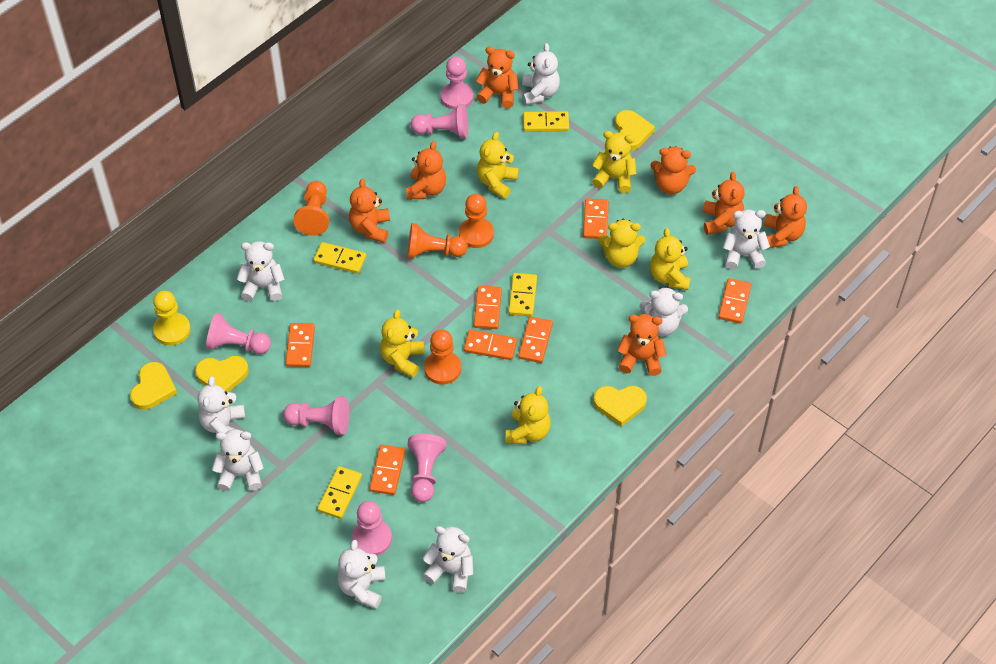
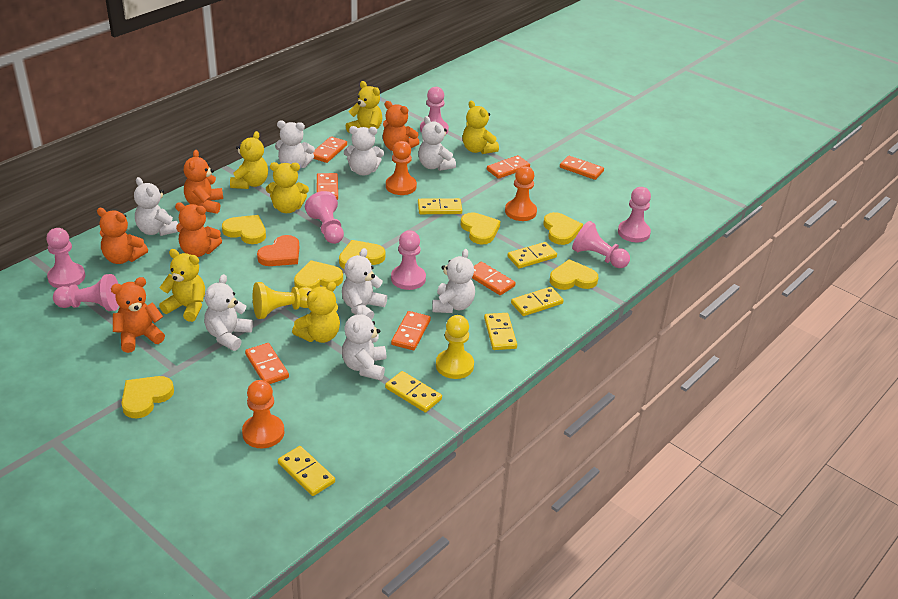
orange heart: 0 -> 1
orange pawn: 4 -> 3
orange teddy bear: 7 -> 5
pink pawn: 6 -> 7
yellow domino: 4 -> 6
yellow heart: 4 -> 7
yellow pawn: 1 -> 2

